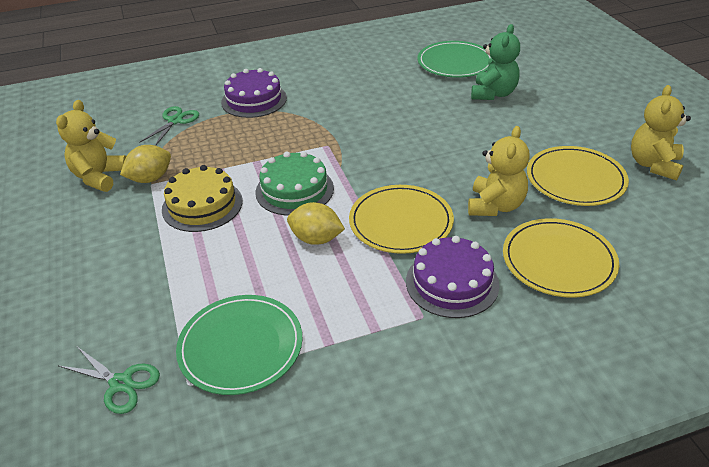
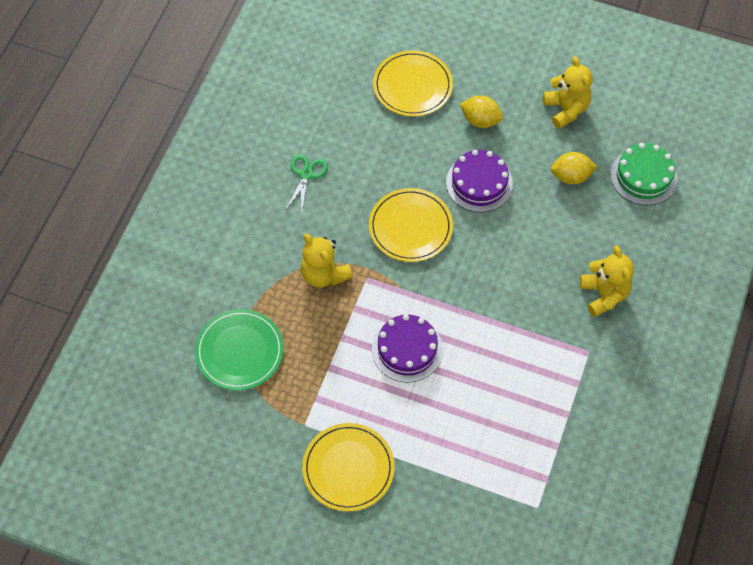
green plate: 2 -> 1
green scissors: 2 -> 1
green teddy bear: 1 -> 0
yellow cake: 1 -> 0

